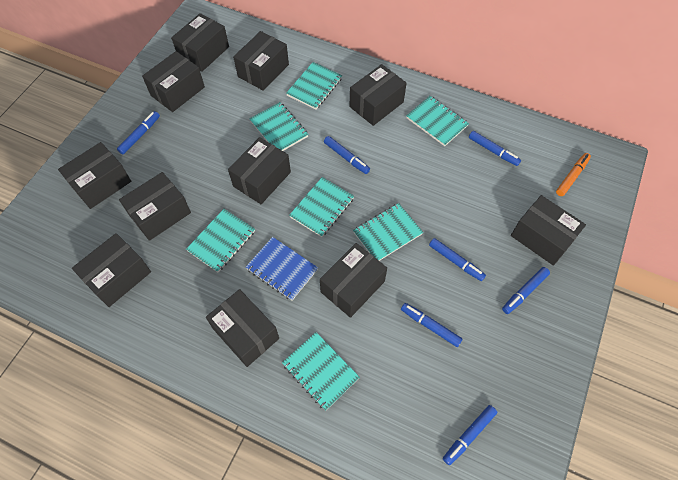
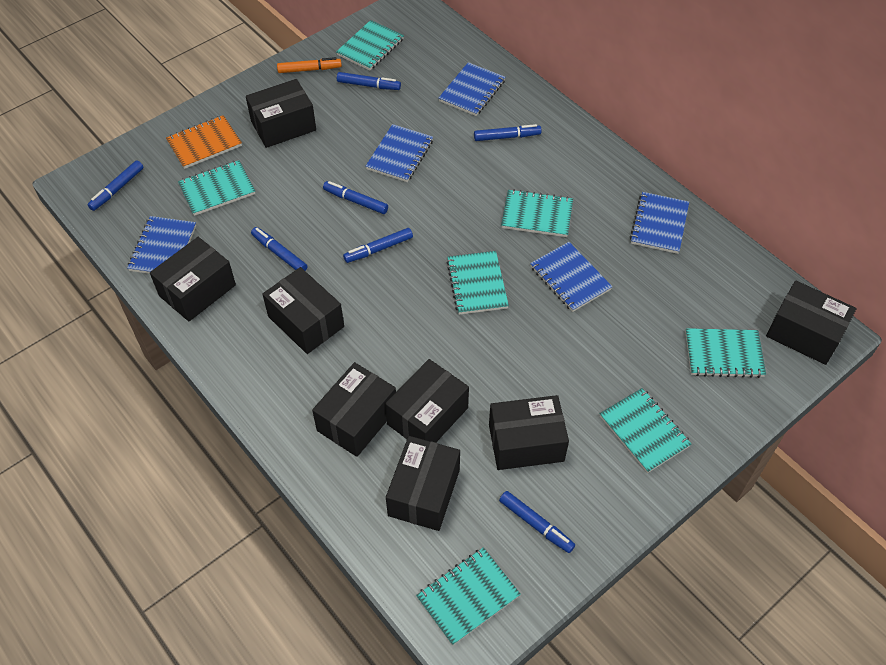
black box: 11 -> 8
blue notebook: 1 -> 5
orange notebook: 0 -> 1

